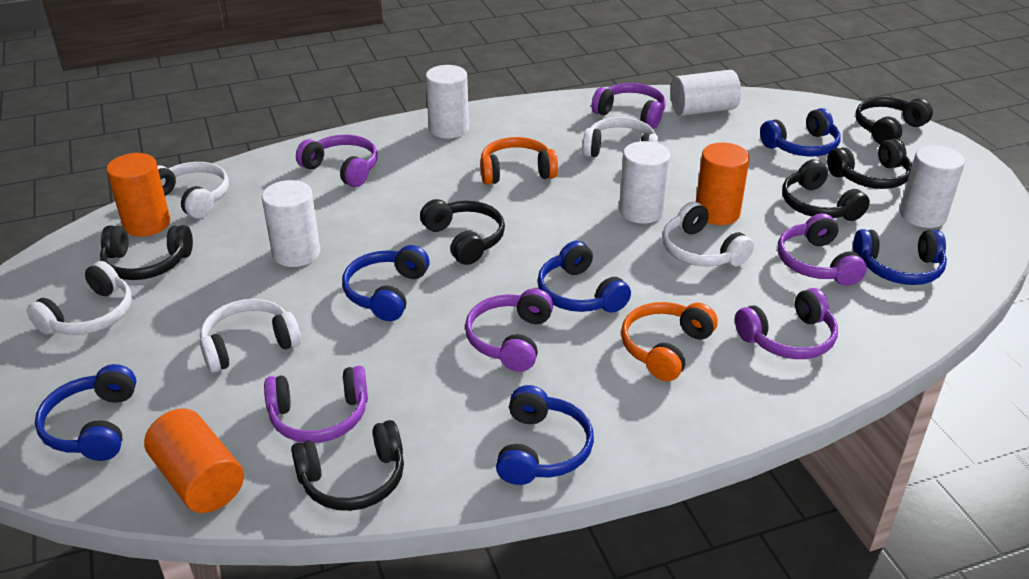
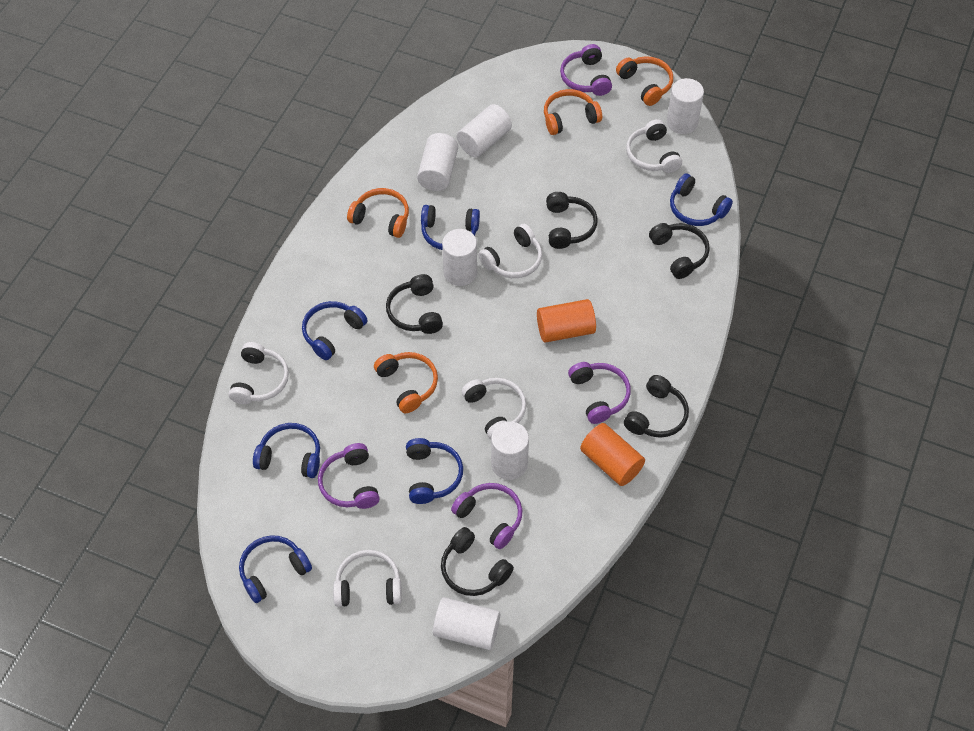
black headphones: 6 -> 5
orange cylinder: 3 -> 2
orange headphones: 2 -> 4
purple headphones: 6 -> 4
white cylinder: 5 -> 6

